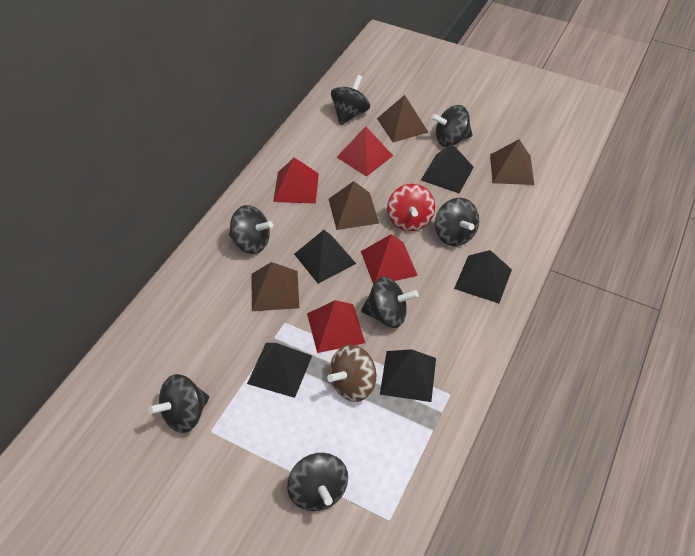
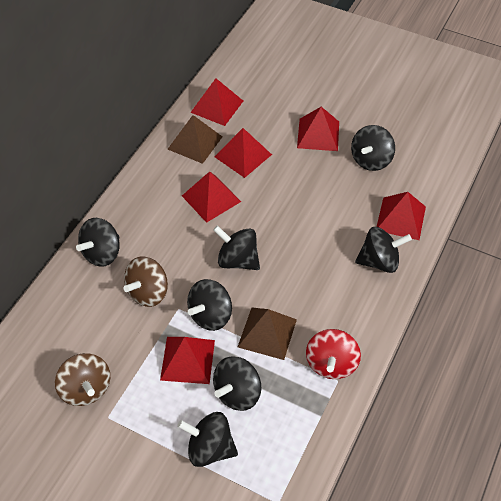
black pyramid: 5 -> 0
brown pyramid: 4 -> 2
brown spinning top: 1 -> 2
red pyramid: 4 -> 6

